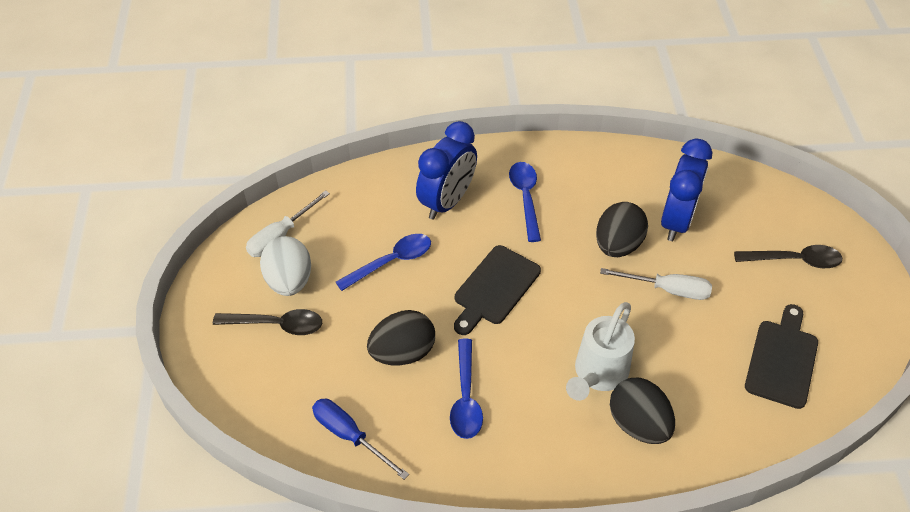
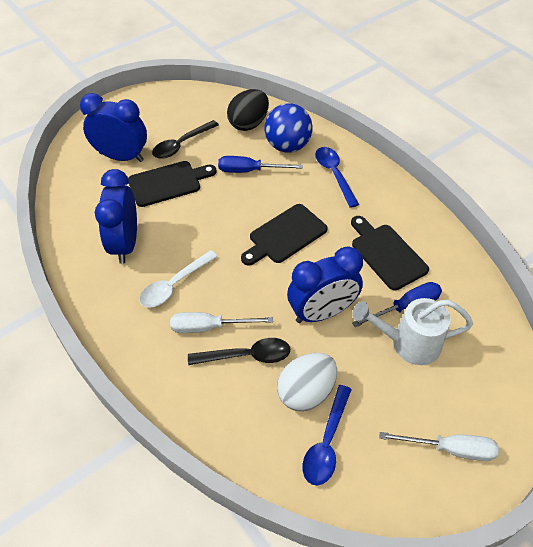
black cutting board: 2 -> 3
black egg: 3 -> 1
blue ball: 0 -> 1
blue clock: 2 -> 3
blue screwdriver: 1 -> 2
blue spoon: 3 -> 2
white spoon: 0 -> 1

